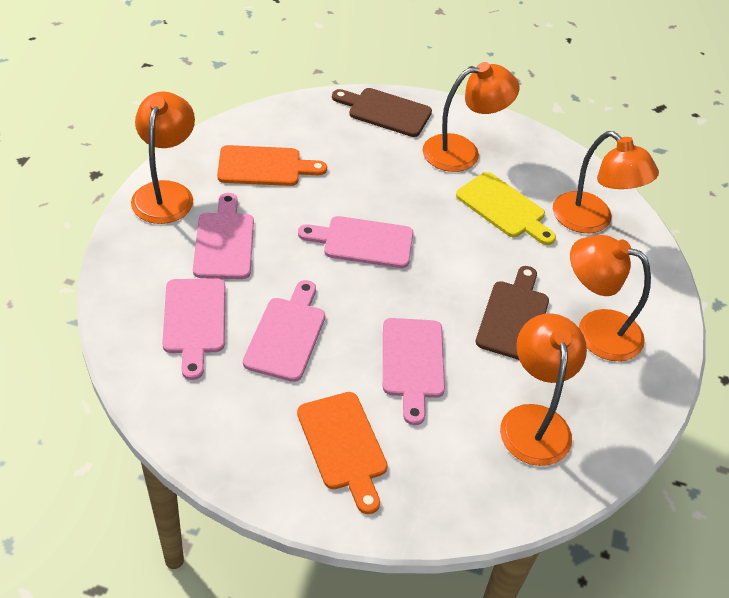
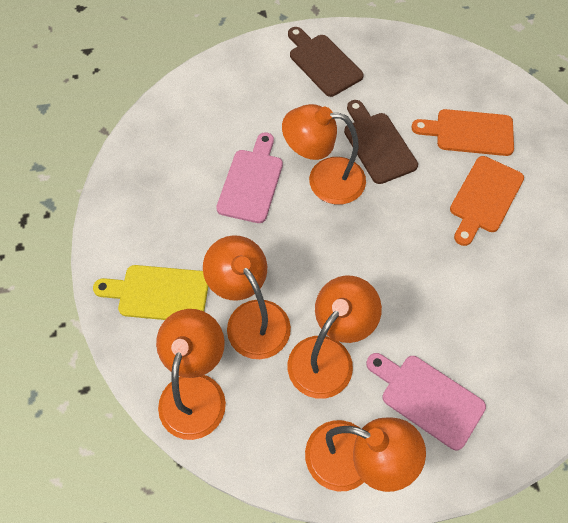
pink cutting board: 5 -> 2

